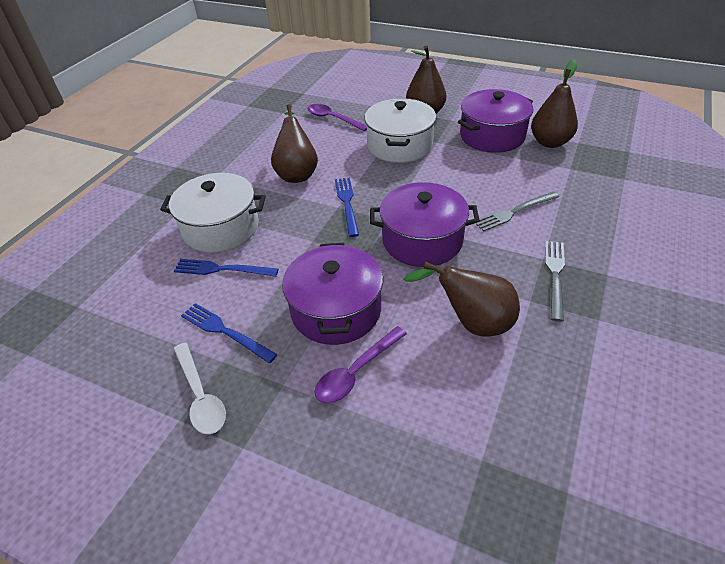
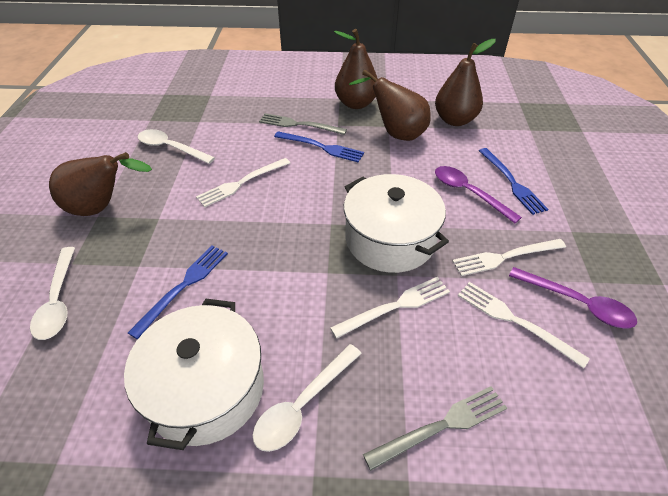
purple pot: 3 -> 0
white fork: 0 -> 4
white spoon: 1 -> 3

